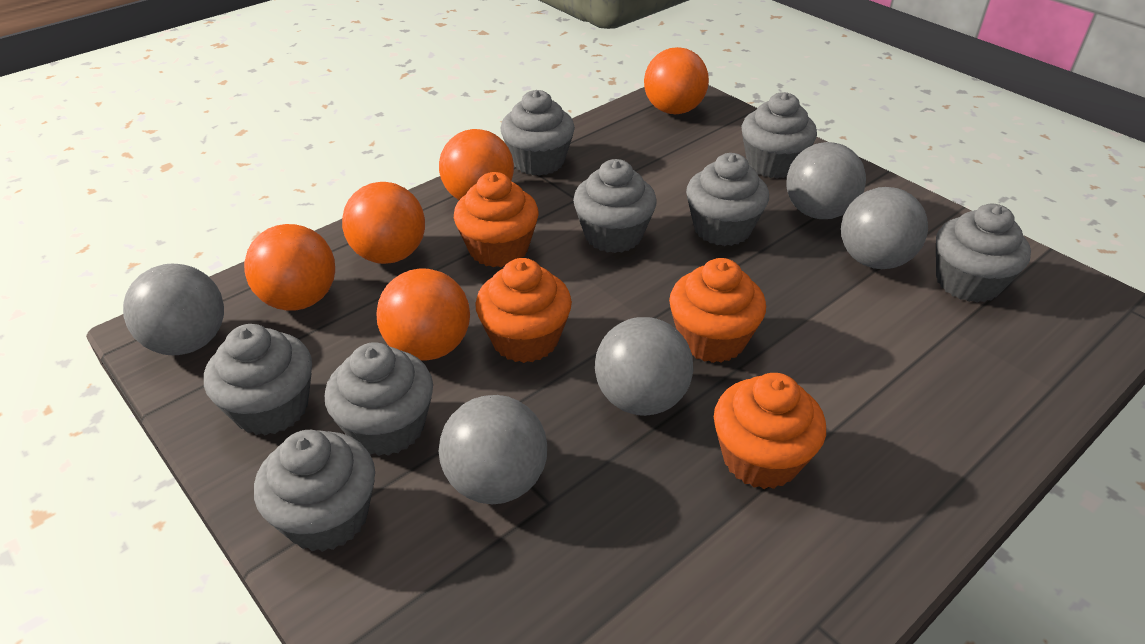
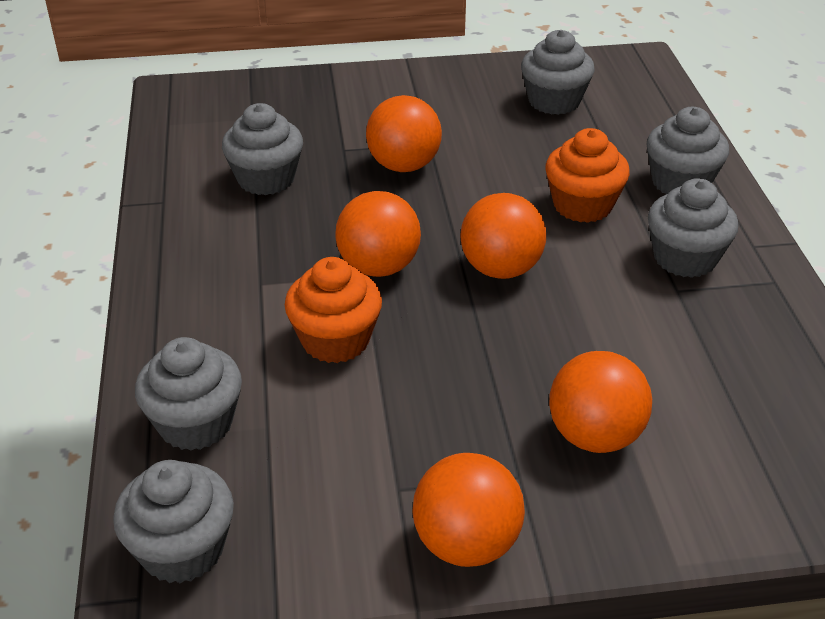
grey ball: 5 -> 0
grey cupcake: 8 -> 6
orange cupcake: 4 -> 2

